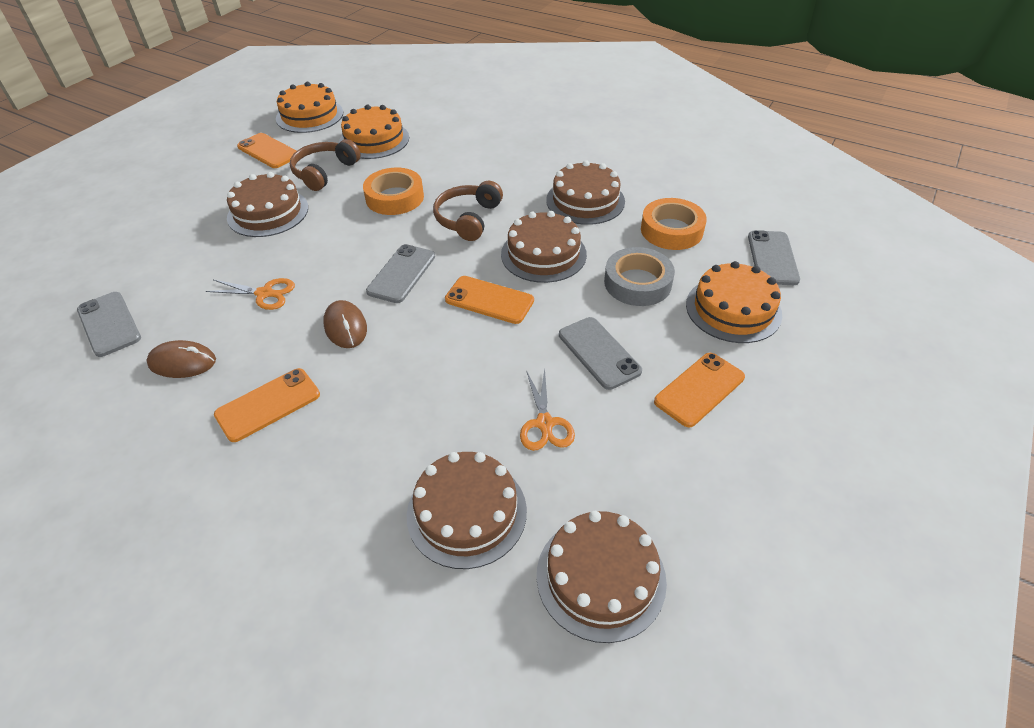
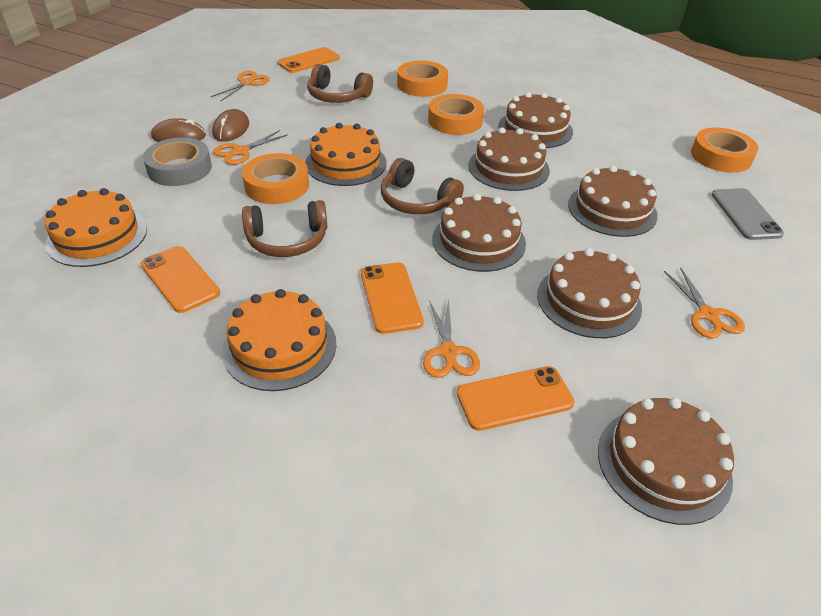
brown cake: 5 -> 6
brown headphones: 2 -> 3
grey phone: 4 -> 1
orange scissors: 2 -> 4
orange tape: 2 -> 4

